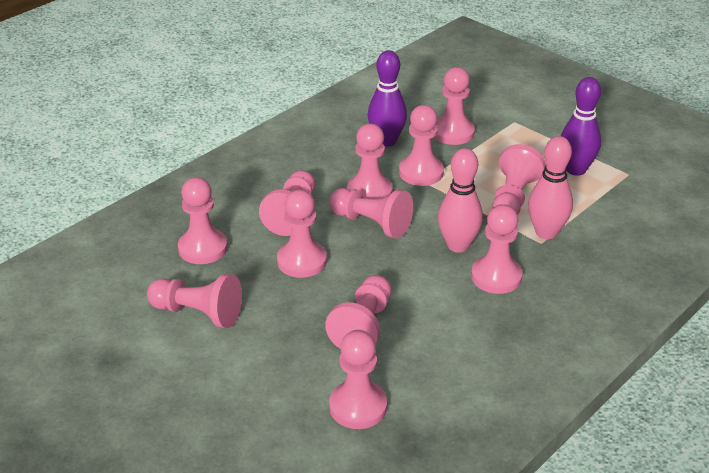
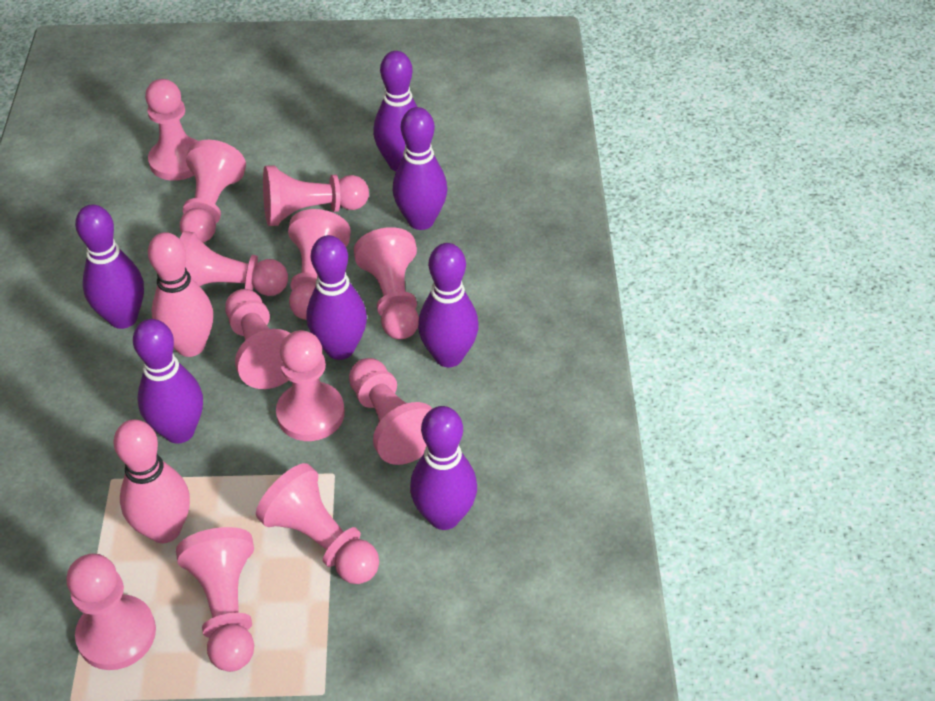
purple bowling pin: 2 -> 7

